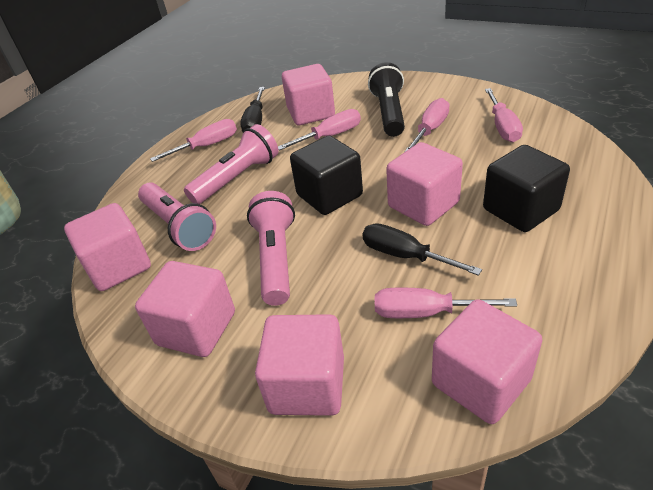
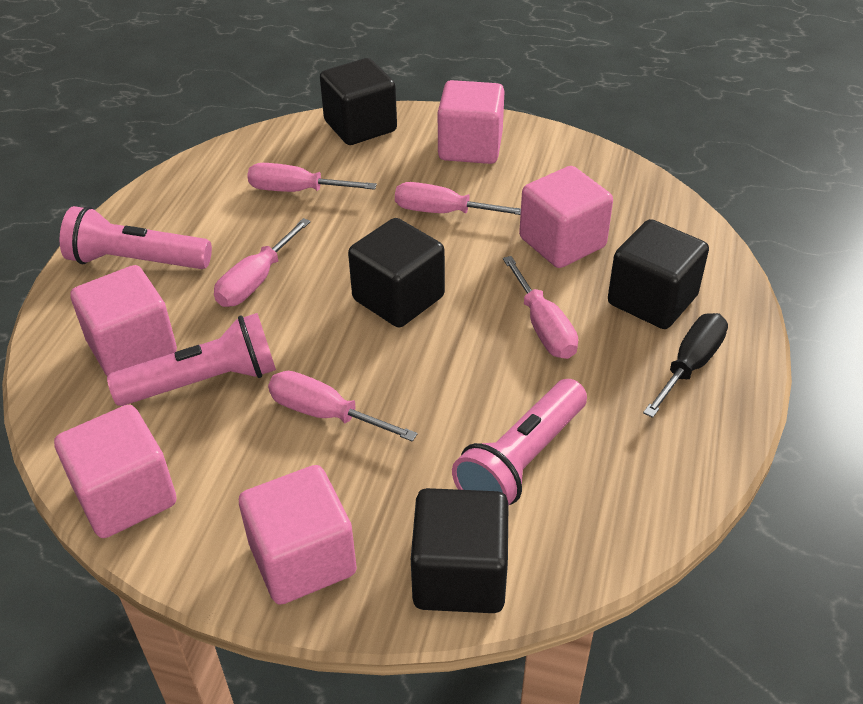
black cube: 2 -> 4
black flashlight: 1 -> 0
black screwdriver: 2 -> 1
pink cube: 6 -> 5

